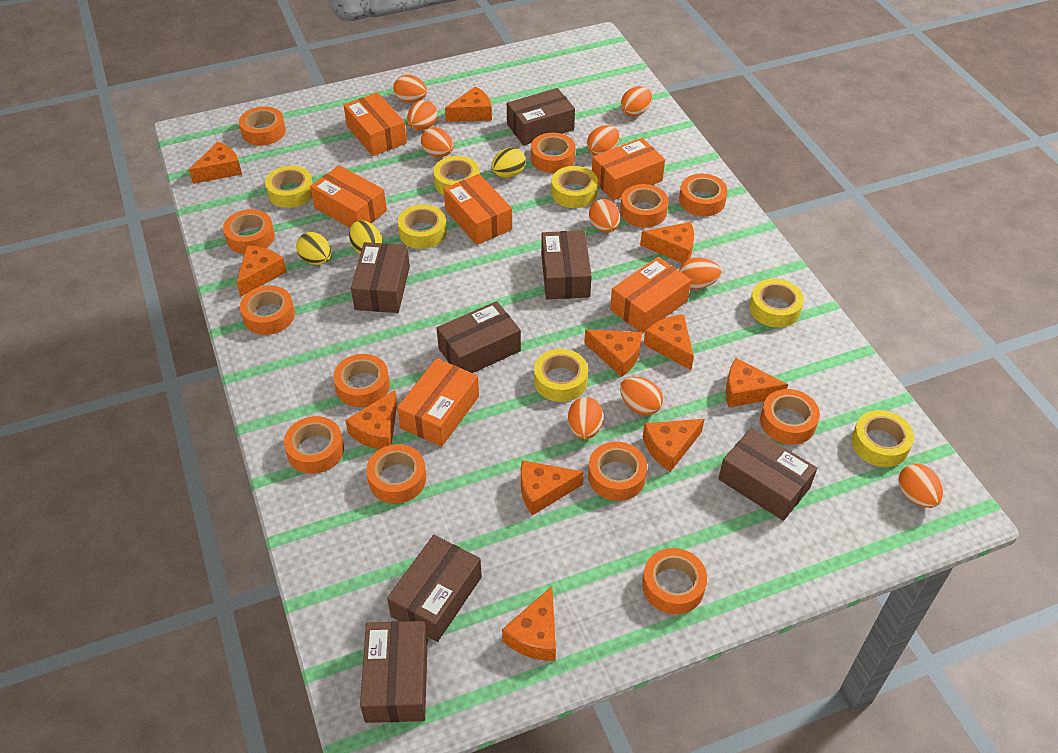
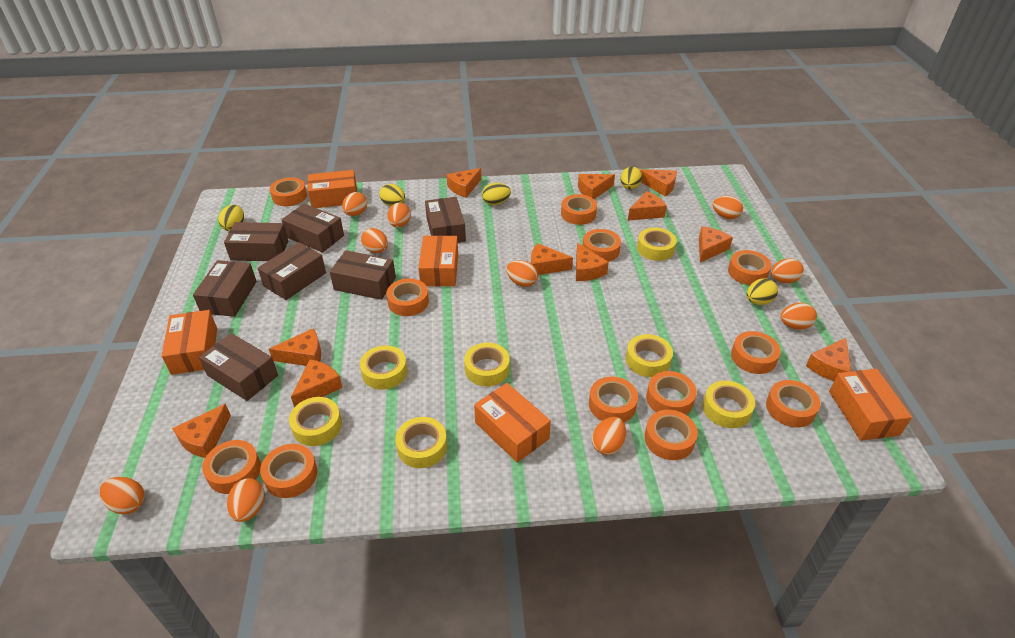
orange box: 6 -> 5
yellow egg: 3 -> 5

